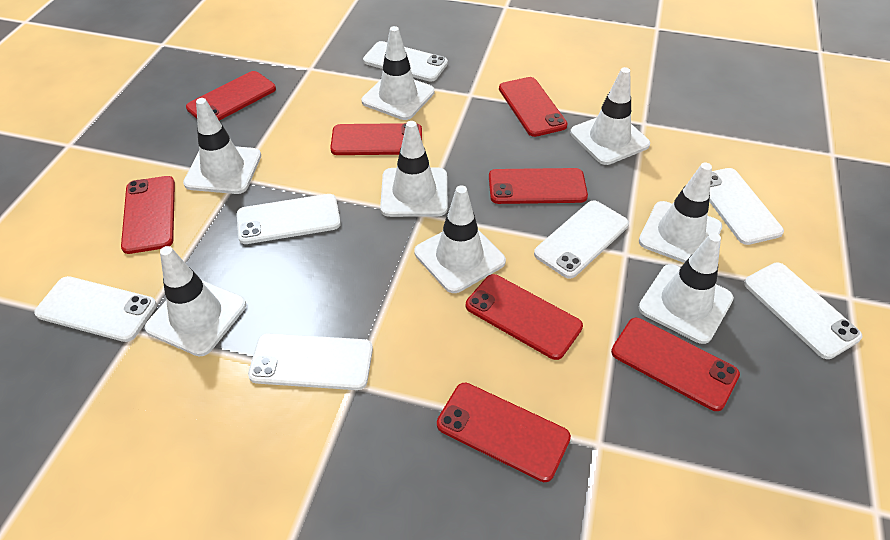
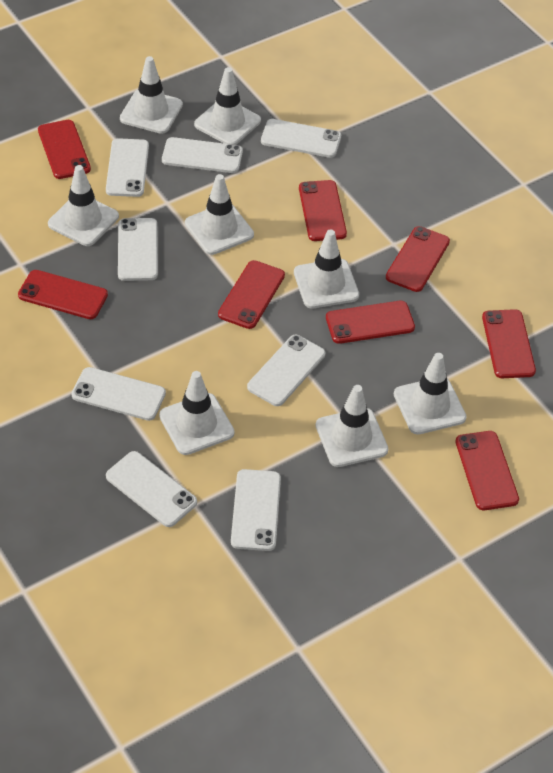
white phone: 7 -> 8

